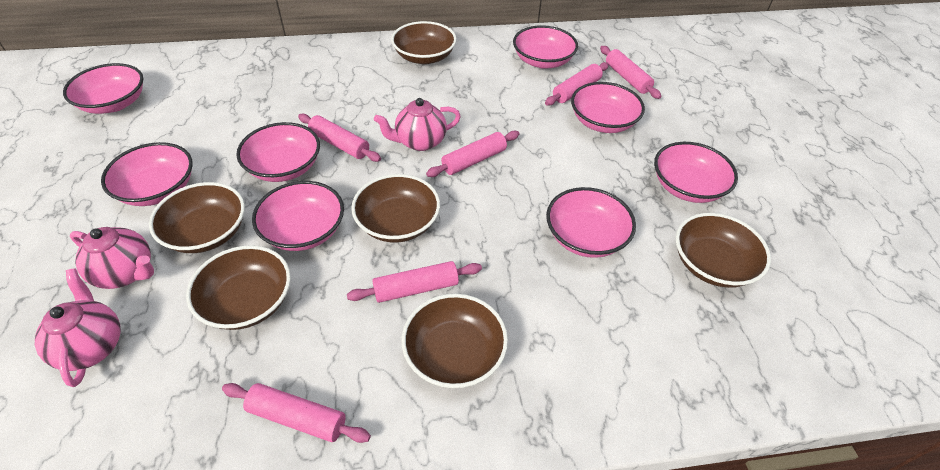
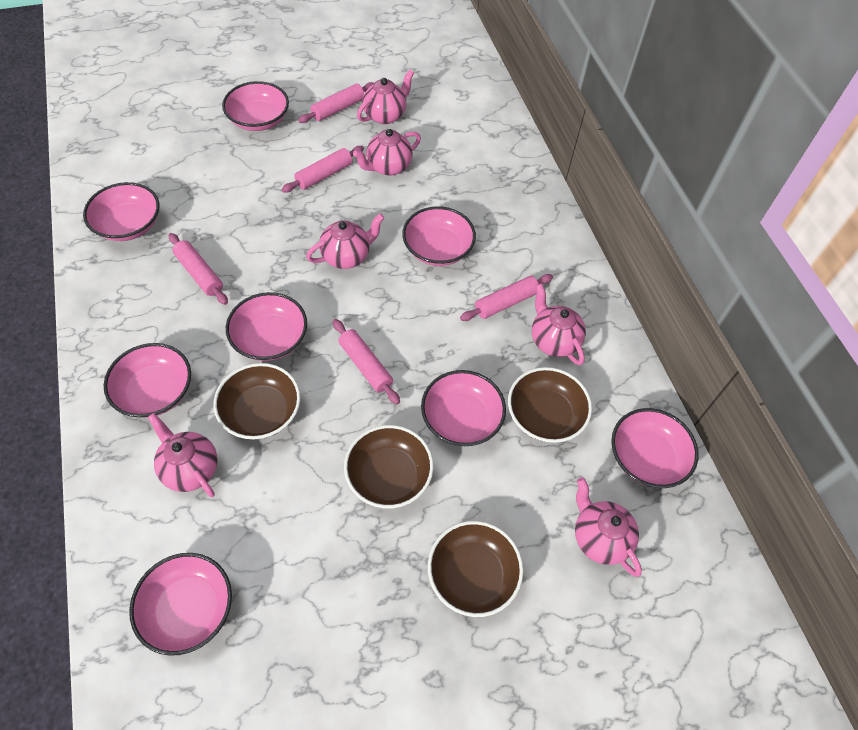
brown bowl: 6 -> 4
pink rolling pin: 6 -> 5
pink teapot: 3 -> 6

